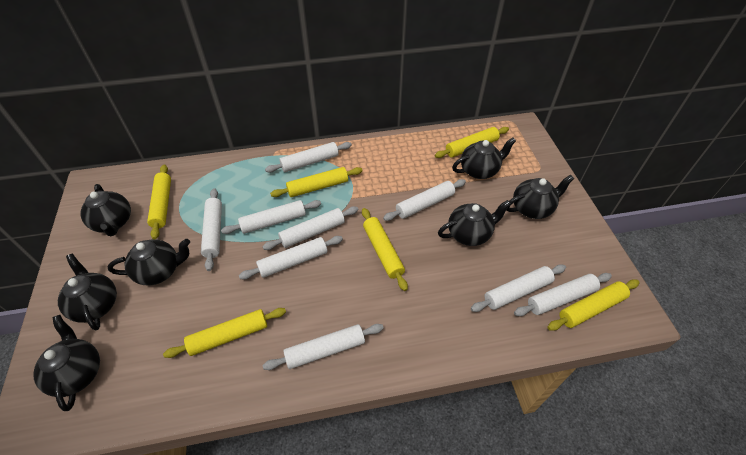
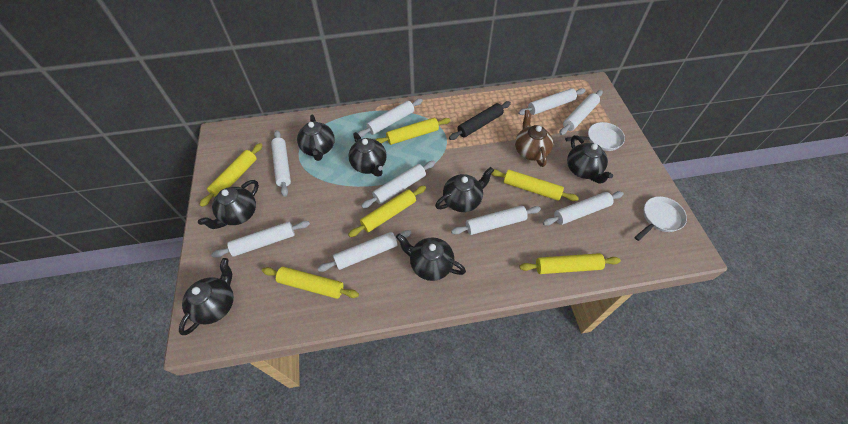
black rolling pin: 0 -> 1
brown teapot: 0 -> 1
white pan: 0 -> 2

